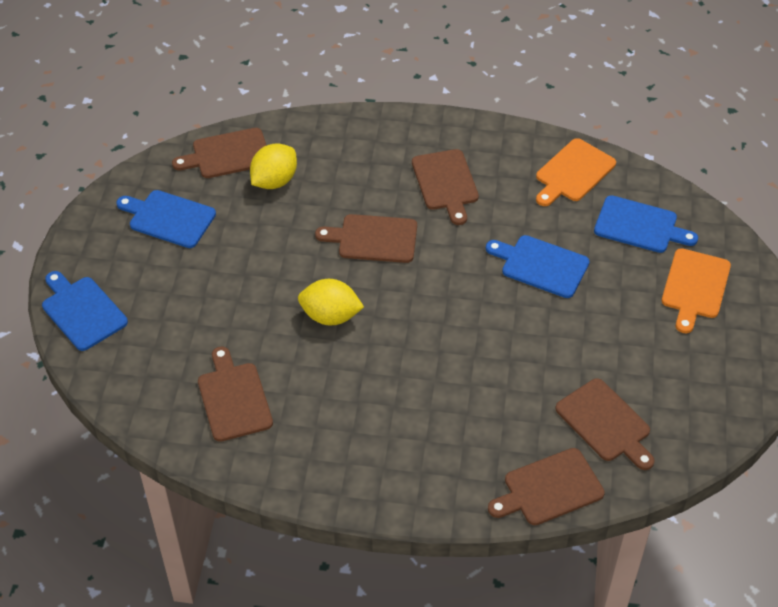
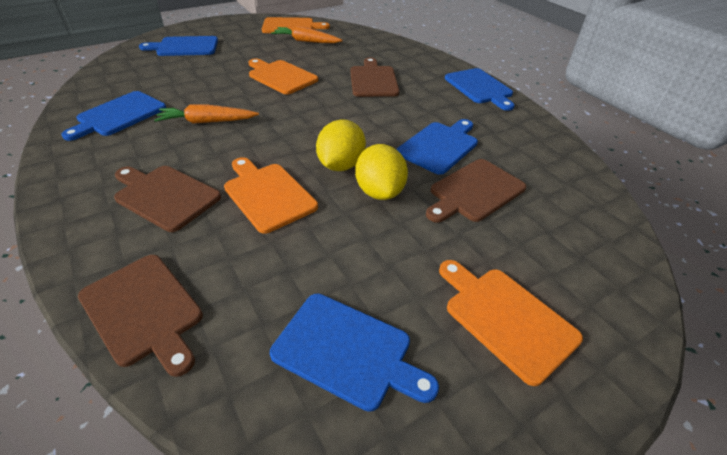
blue cutting board: 4 -> 5
brown cutting board: 6 -> 4
orange carrot: 0 -> 2
orange cutting board: 2 -> 4

